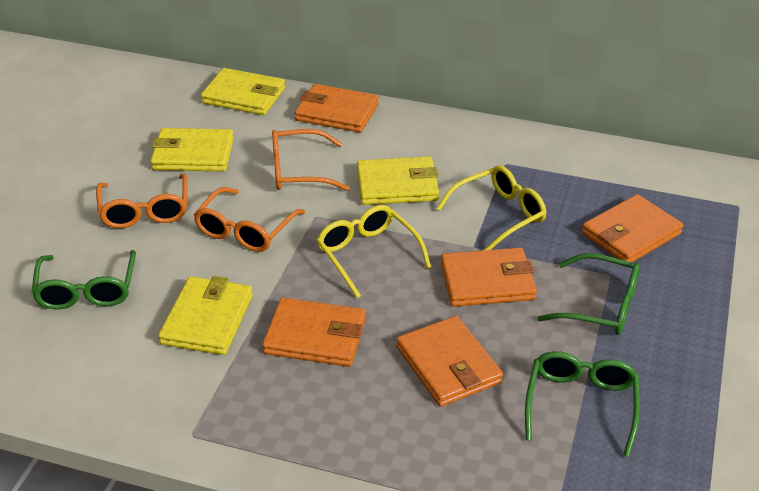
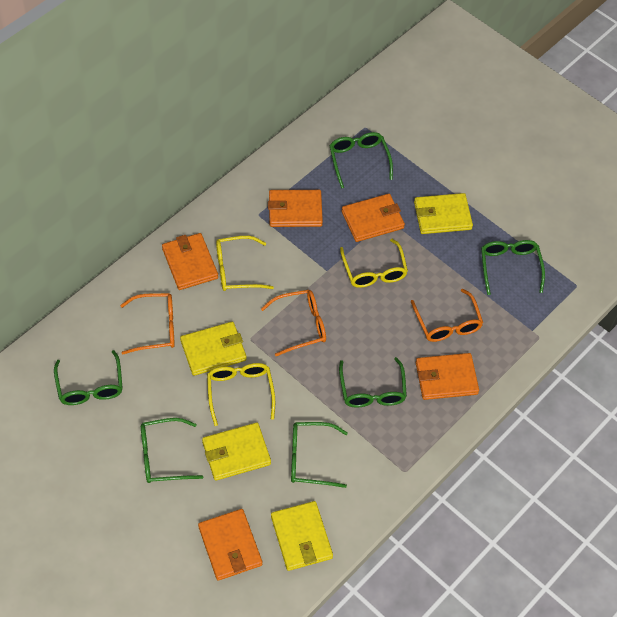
green glasses: 3 -> 6
yellow glasses: 2 -> 3

